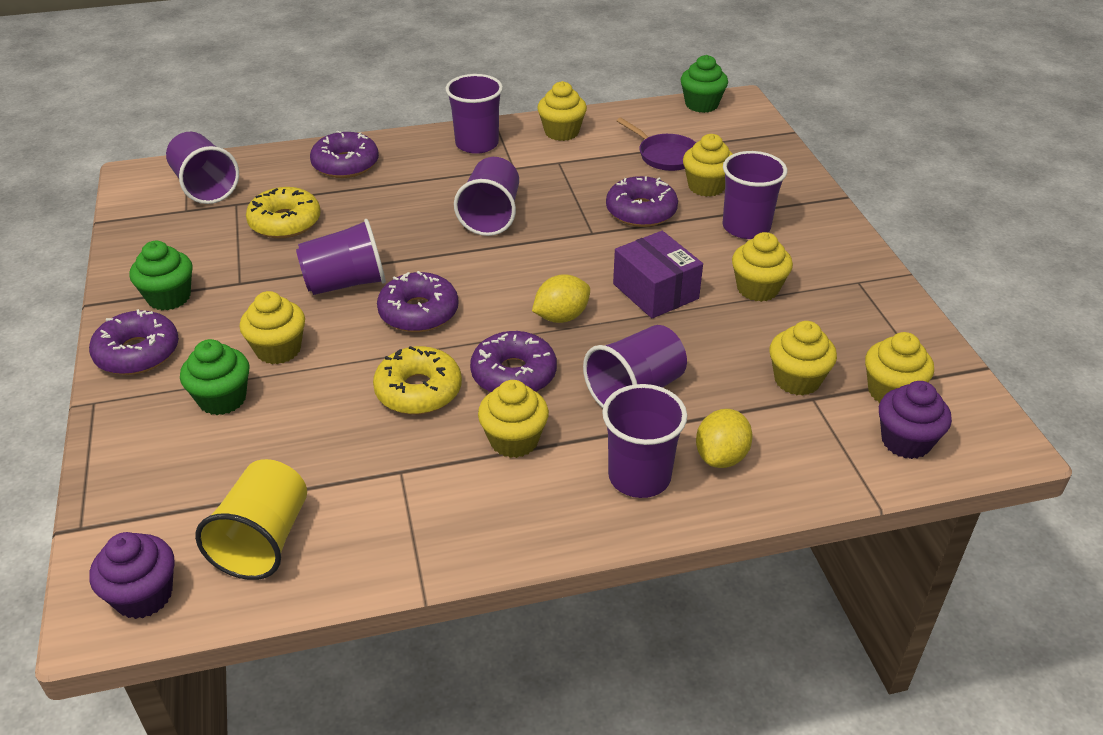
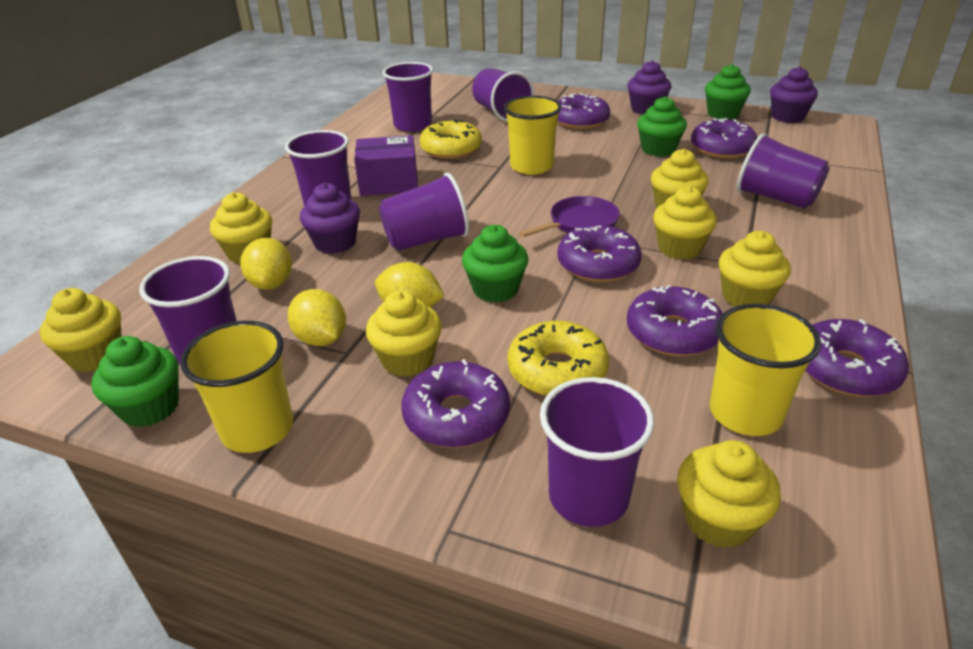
green cupcake: 3 -> 4
purple cupcake: 2 -> 3
purple donut: 5 -> 6
yellow cup: 1 -> 3
yellow lemon: 2 -> 3

